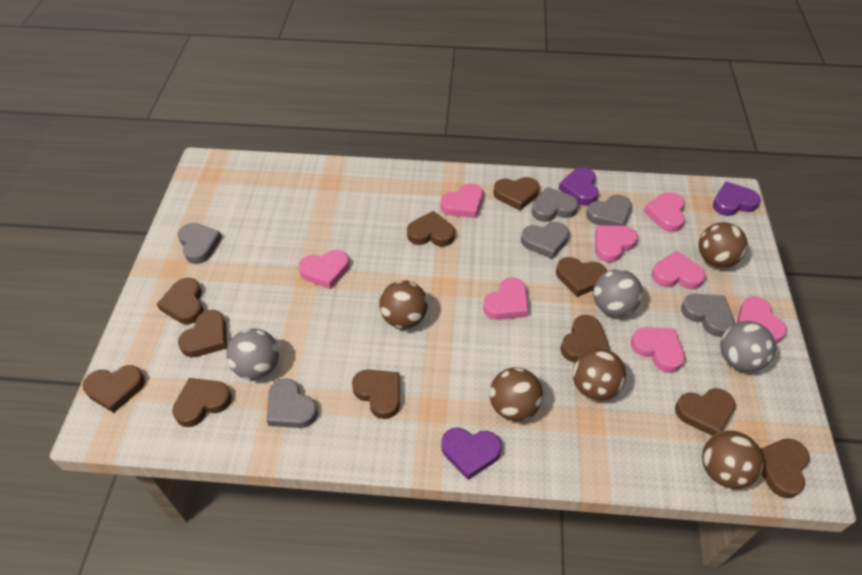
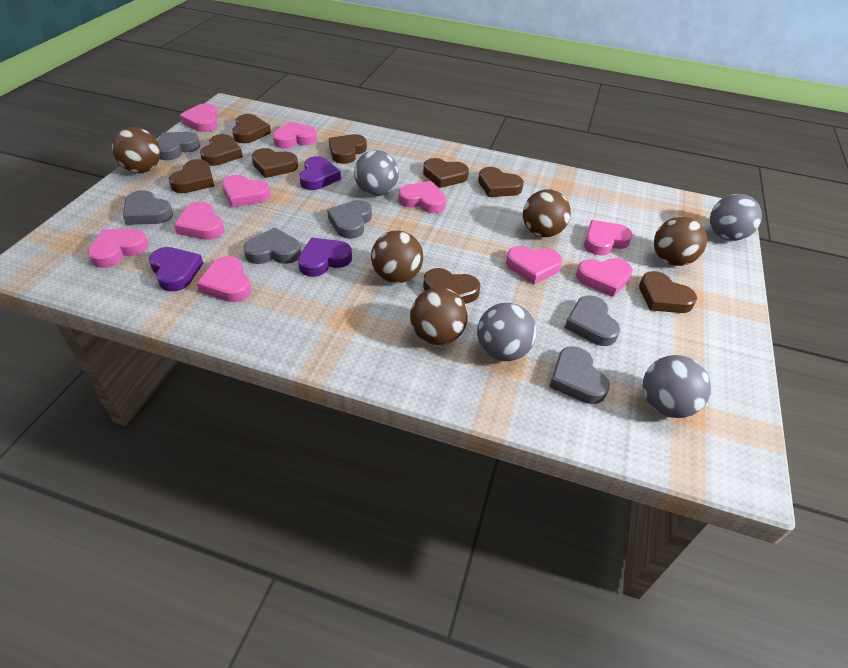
brown heart: 11 -> 9
grey ball: 3 -> 4
pink heart: 8 -> 10

